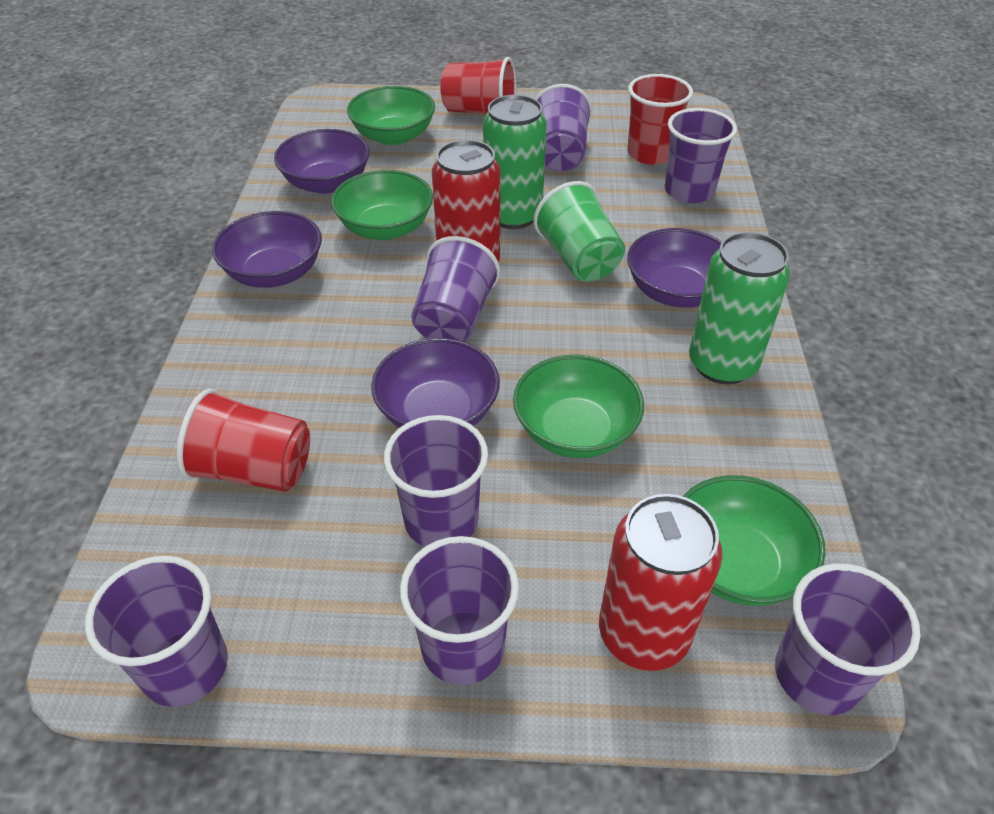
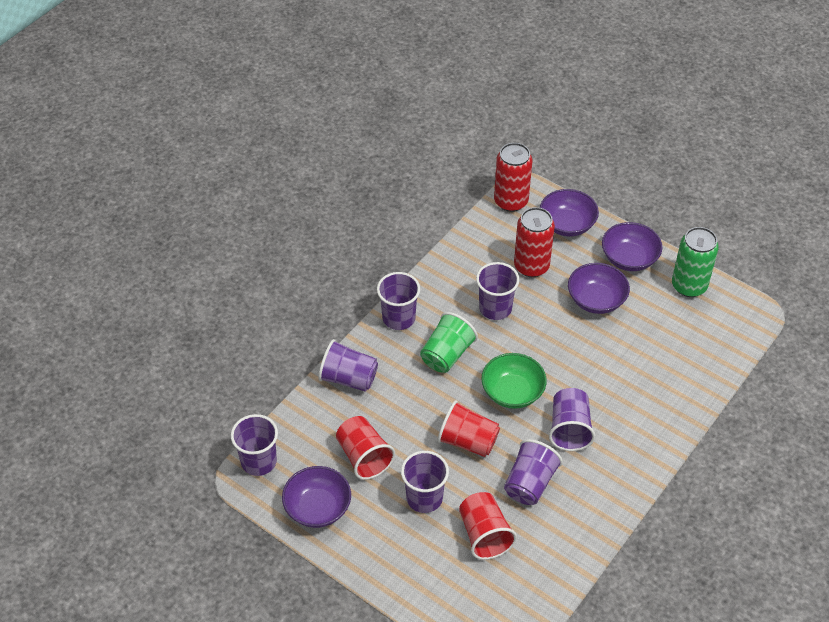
green bowl: 4 -> 1
green can: 2 -> 1

